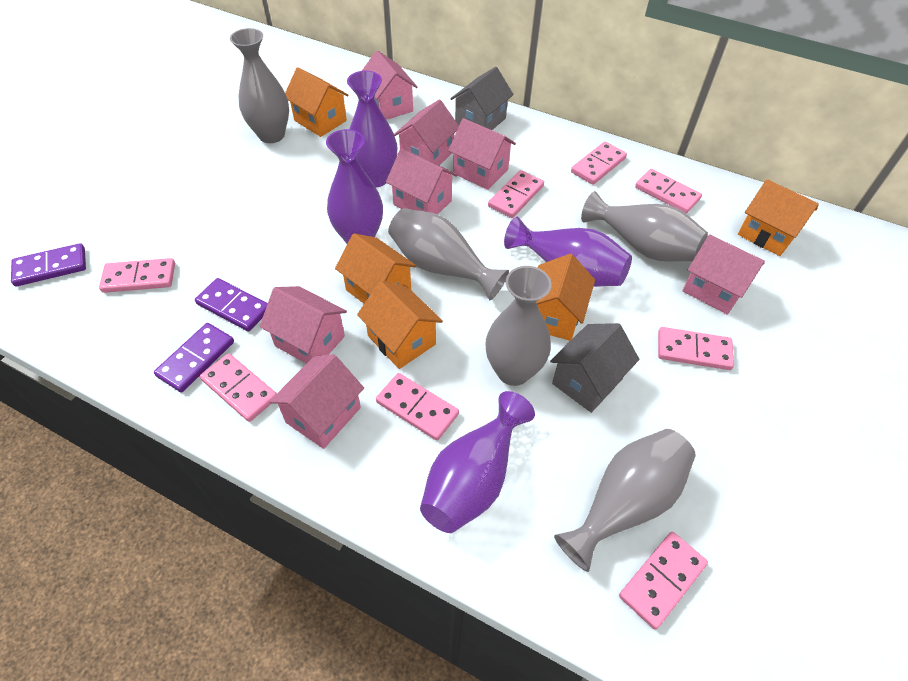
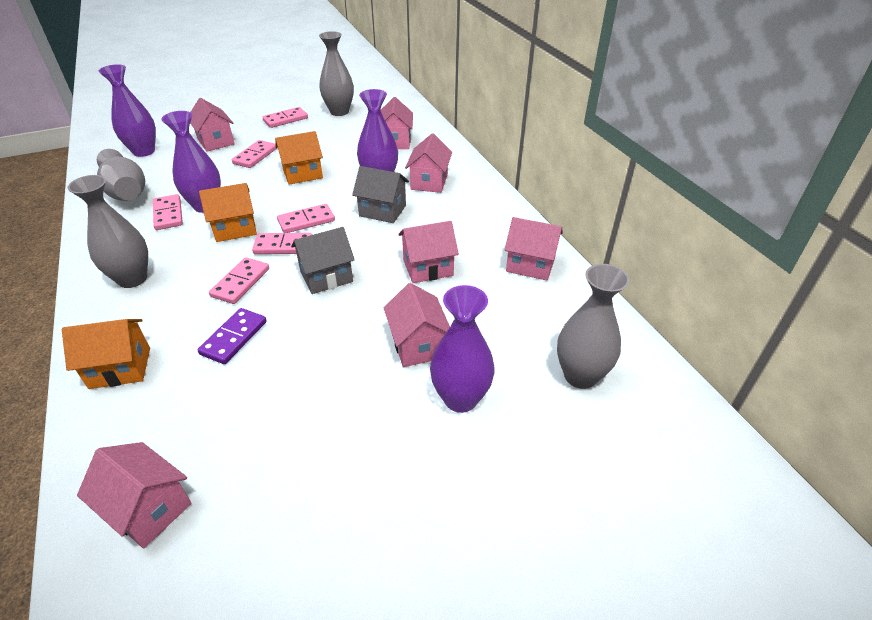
grey vase: 5 -> 4
orange house: 5 -> 3
pink domino: 8 -> 6
purple domino: 3 -> 1

